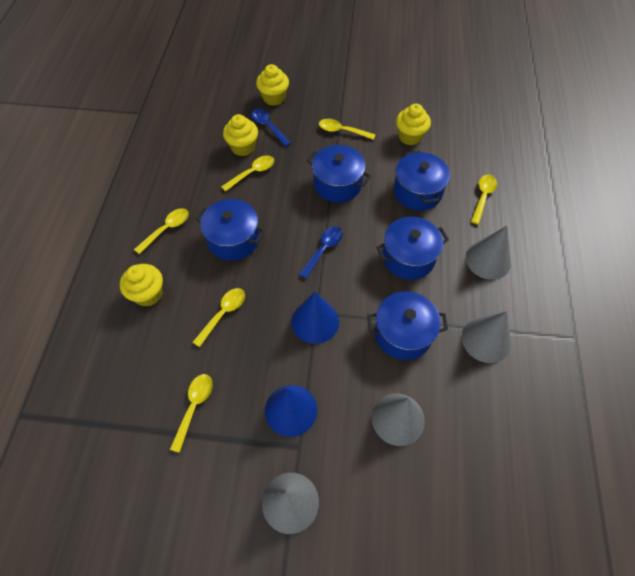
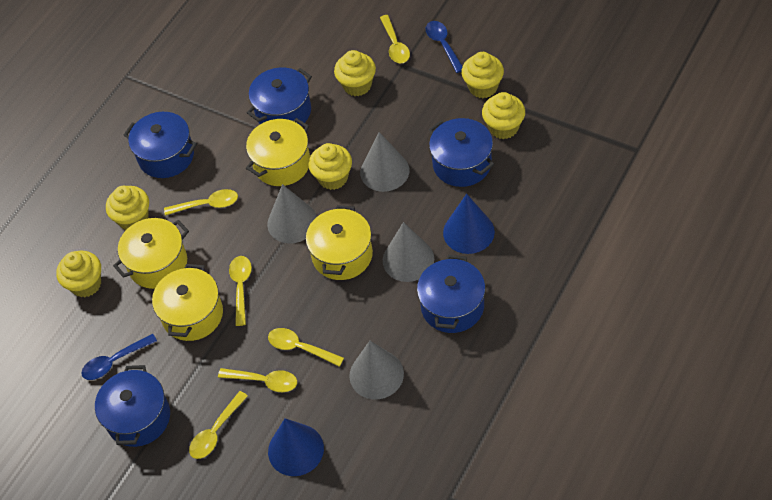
yellow cupcake: 4 -> 6
yellow pot: 0 -> 4

